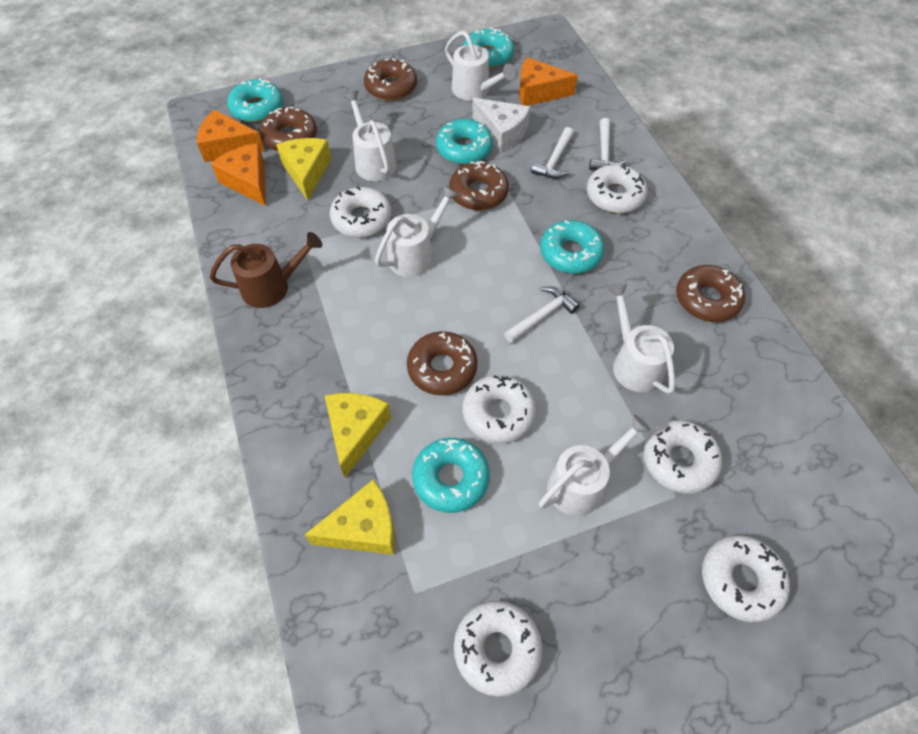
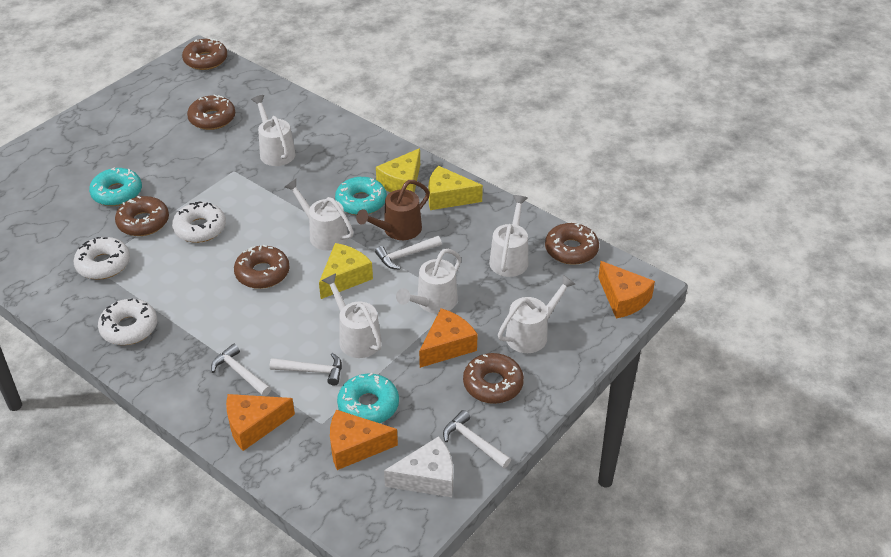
brown donut: 5 -> 6
orange cheese: 3 -> 4
turquoise donut: 5 -> 3
white donut: 6 -> 3
white hammer: 3 -> 4
white watering can: 5 -> 6

